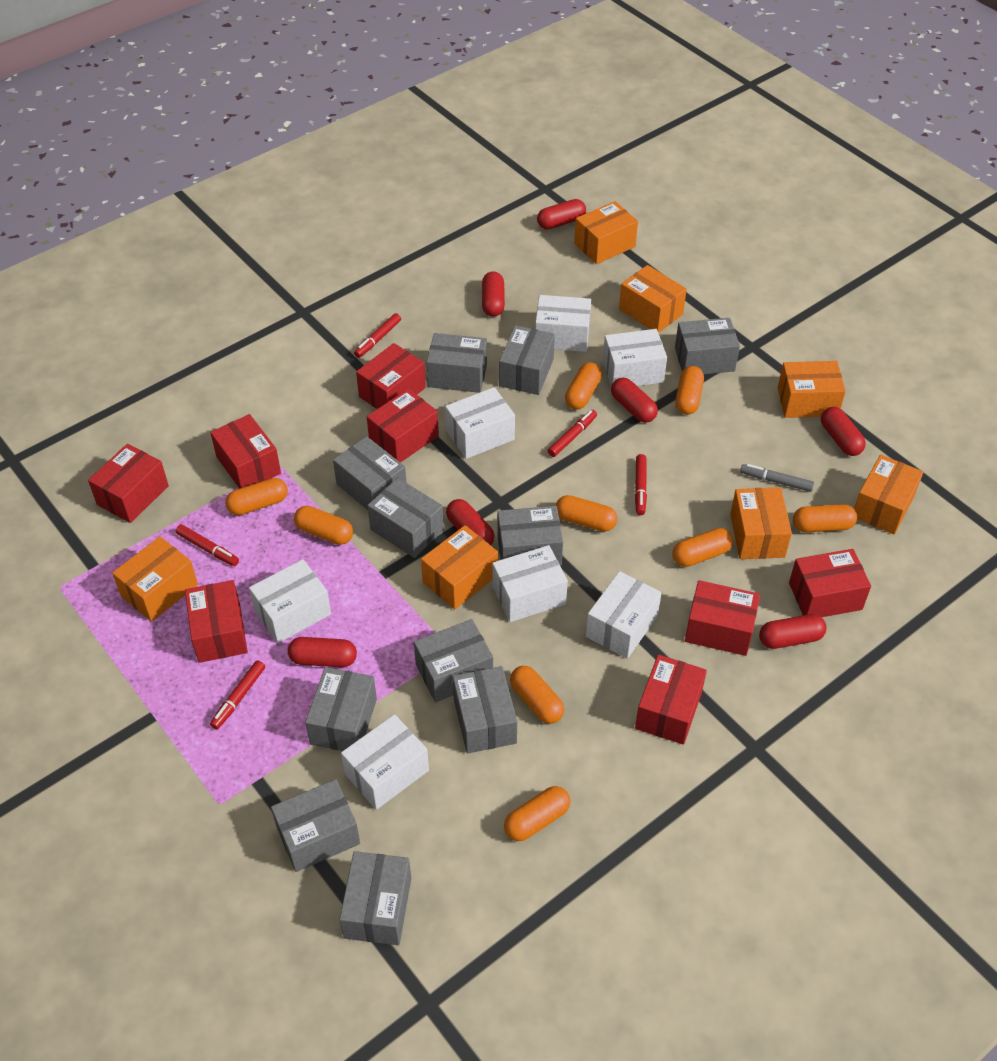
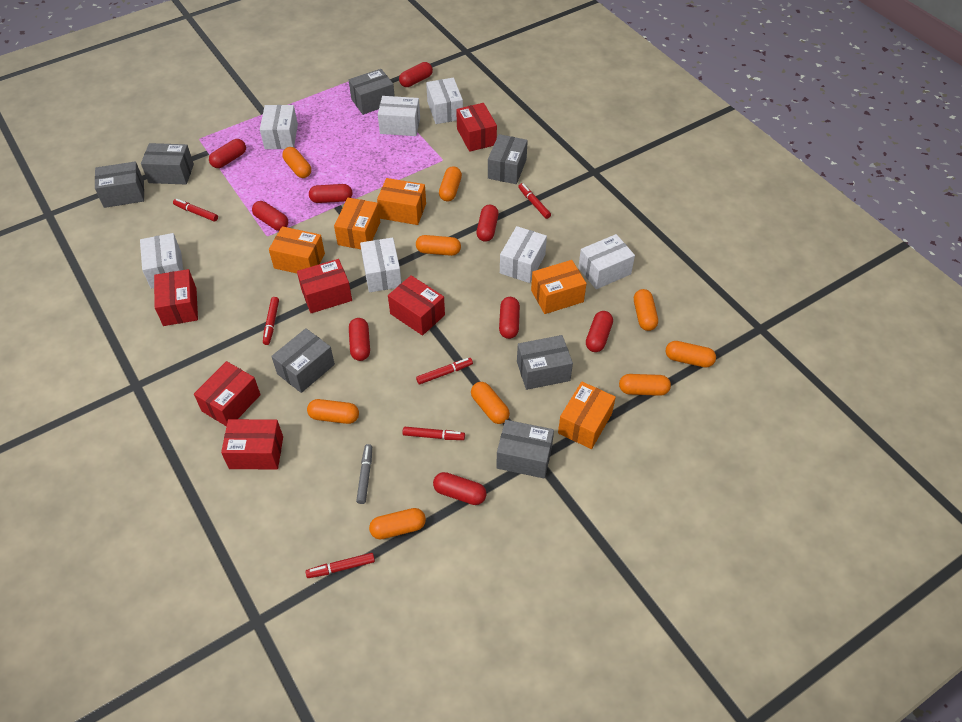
grey box: 11 -> 7
orange box: 7 -> 5
red box: 8 -> 6
red capsule: 7 -> 9
red marker: 5 -> 6

